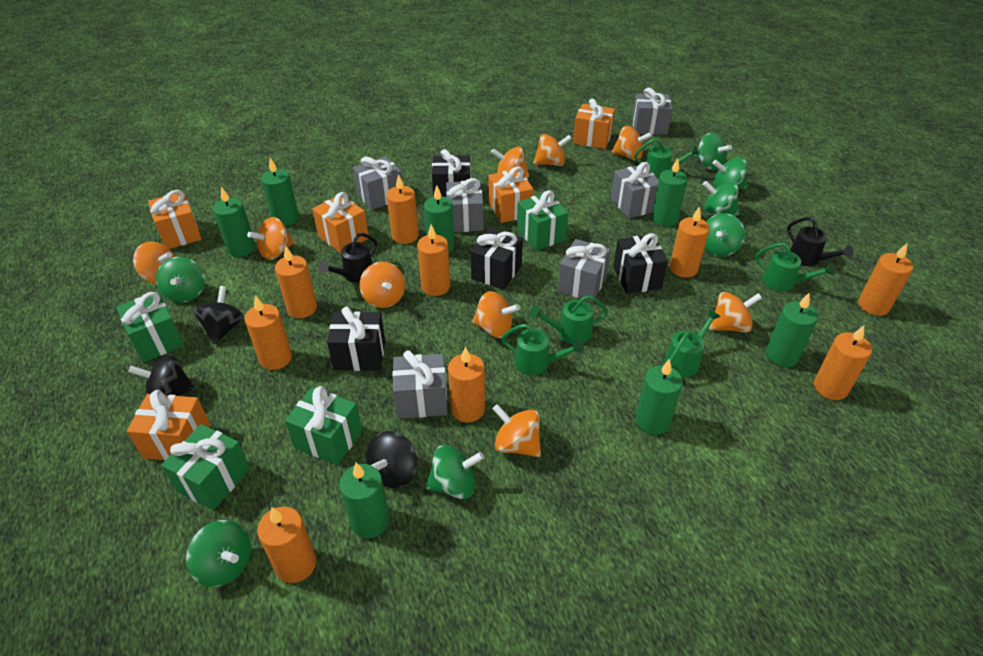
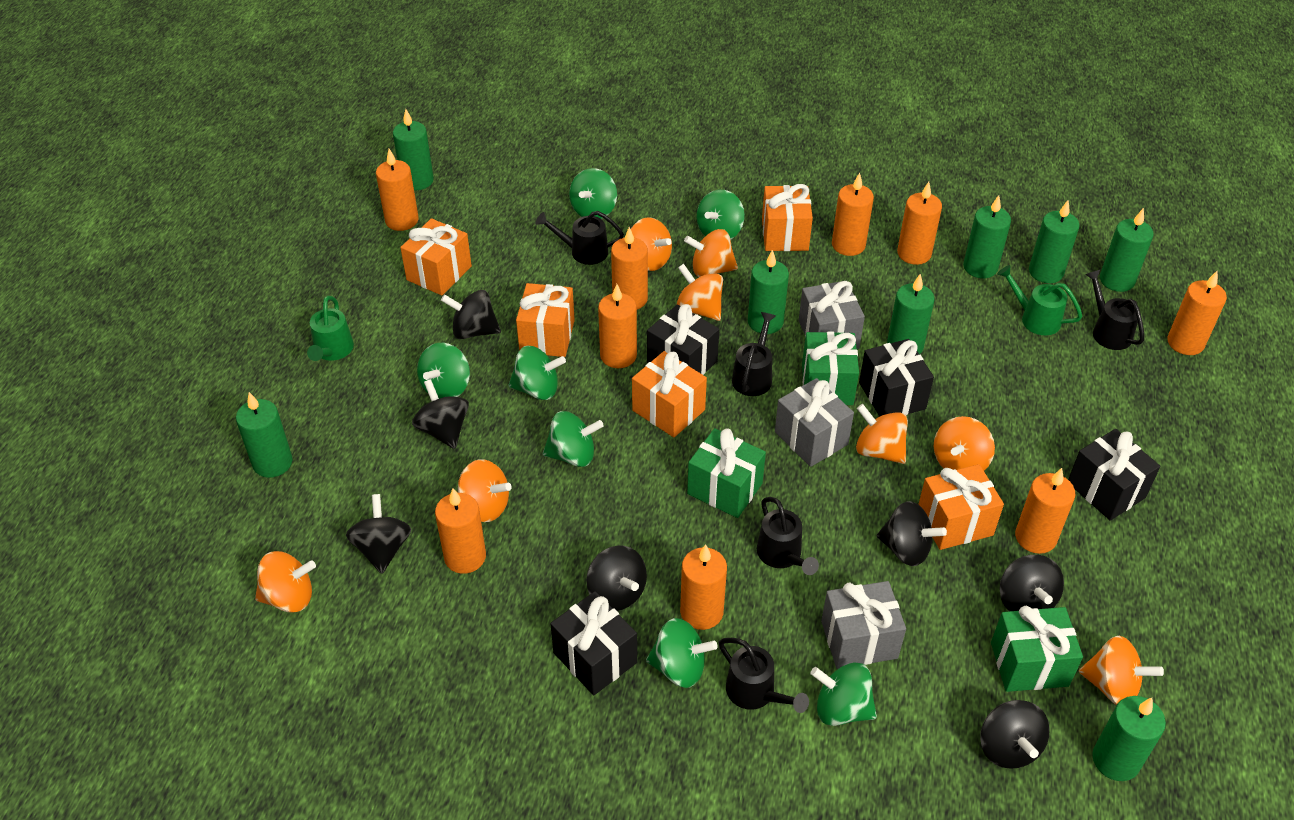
black spinning top: 3 -> 7
black watering can: 2 -> 5
green candle: 7 -> 8
green gift: 4 -> 3
green watering can: 5 -> 2
grey gift: 6 -> 3
orange spinning top: 9 -> 8

